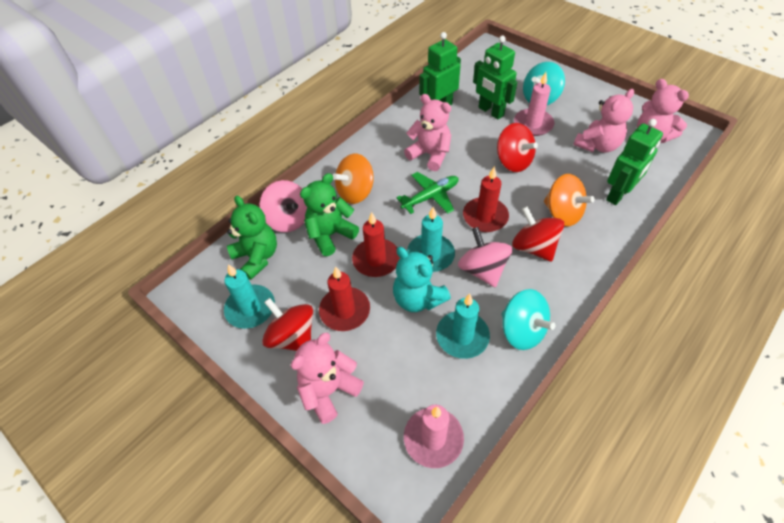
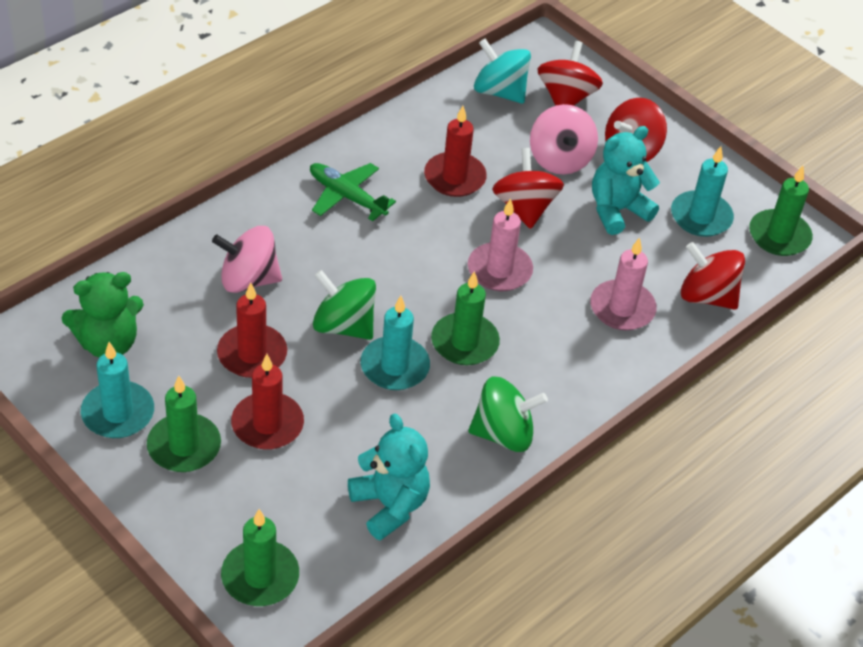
green candle: 0 -> 4
green robot: 3 -> 0
green spinning top: 0 -> 2
green teddy bear: 2 -> 1
orange spinning top: 2 -> 0
pink teddy bear: 4 -> 0
red spinning top: 3 -> 4
turquoise spinning top: 2 -> 1
turquoise teddy bear: 1 -> 2

